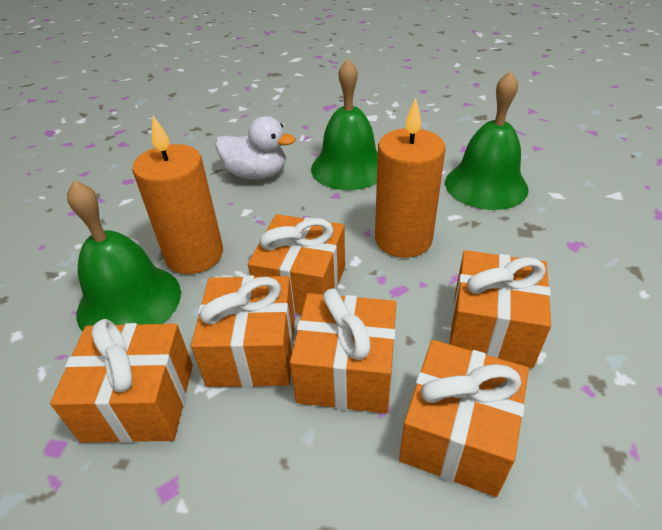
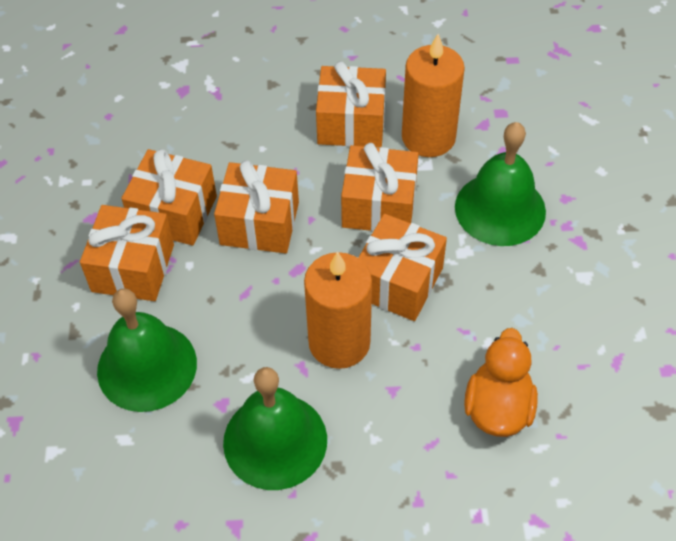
orange duck: 0 -> 1
white duck: 1 -> 0

